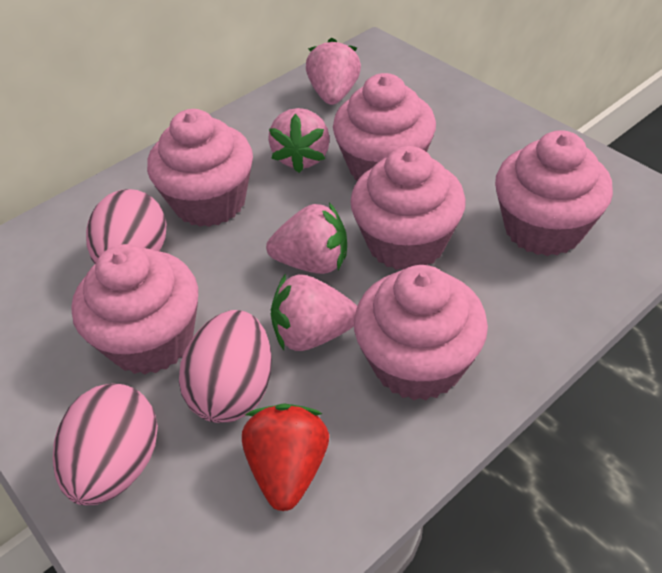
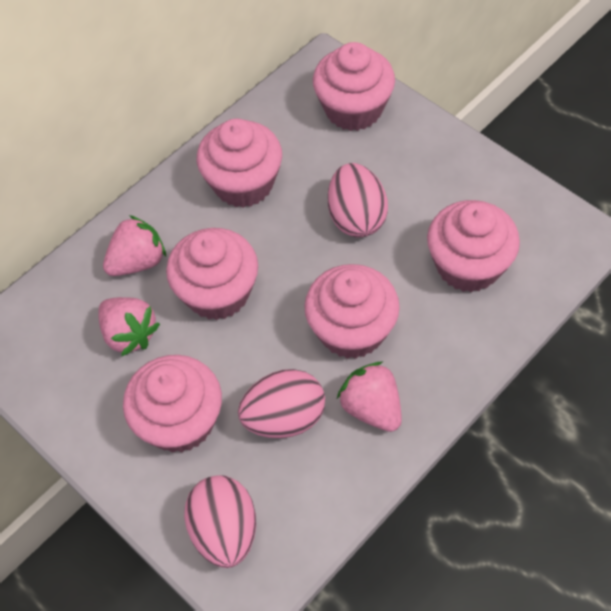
pink strawberry: 4 -> 3
red strawberry: 1 -> 0

